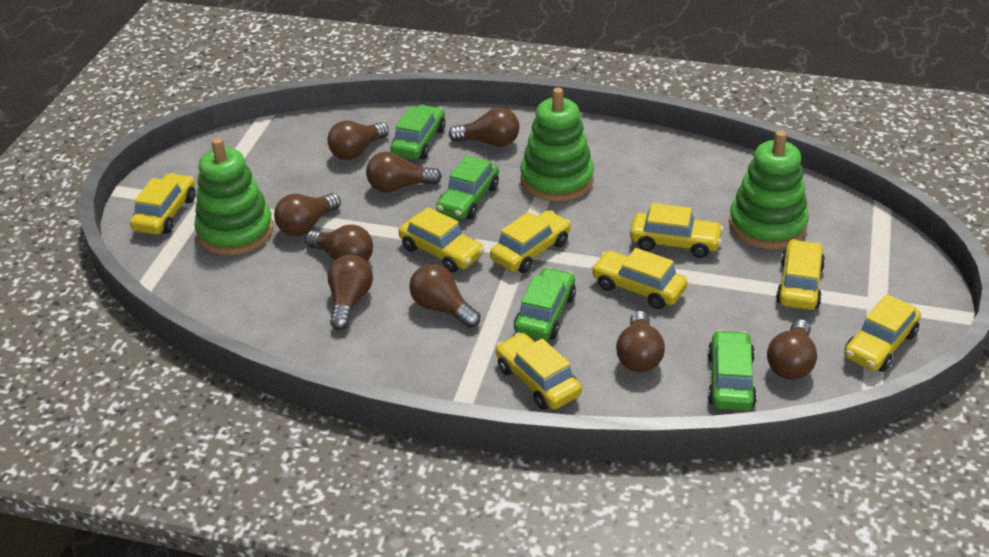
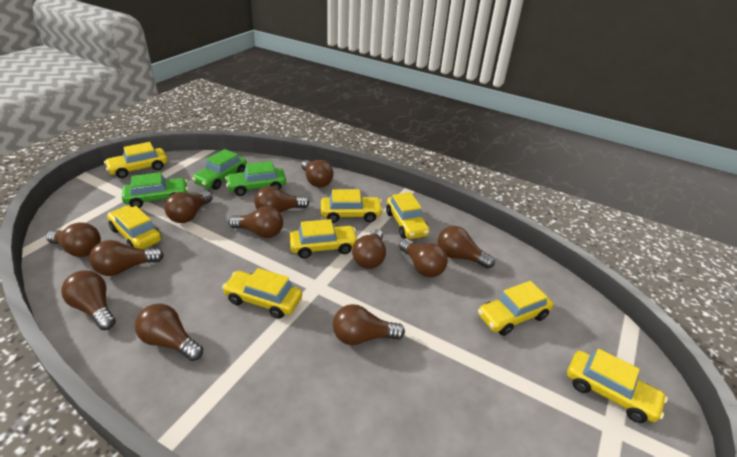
brown light bulb: 9 -> 12
green car: 4 -> 3
green stacking toy: 3 -> 0

